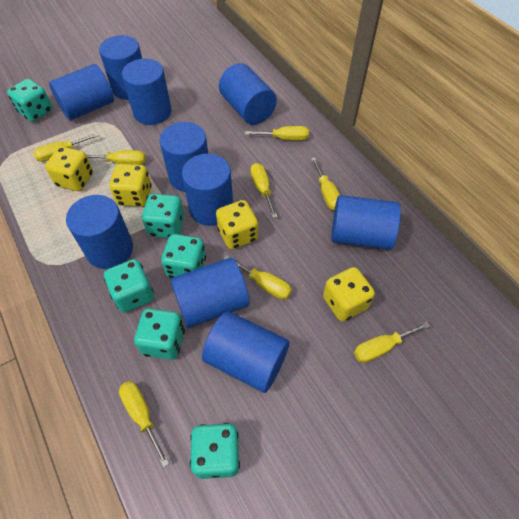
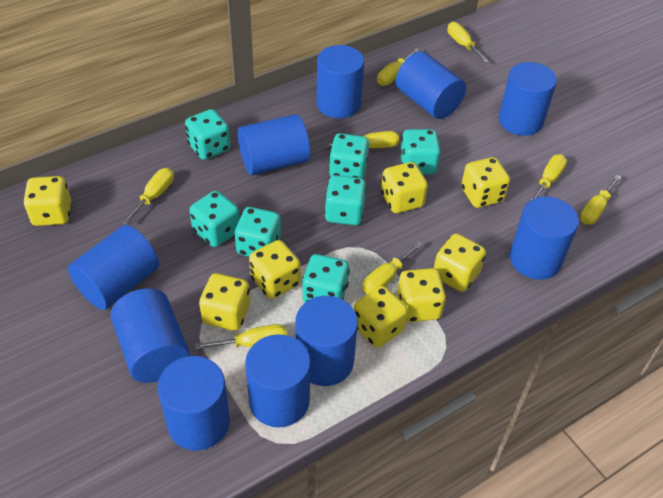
turquoise dice: 6 -> 7
yellow dice: 4 -> 8

